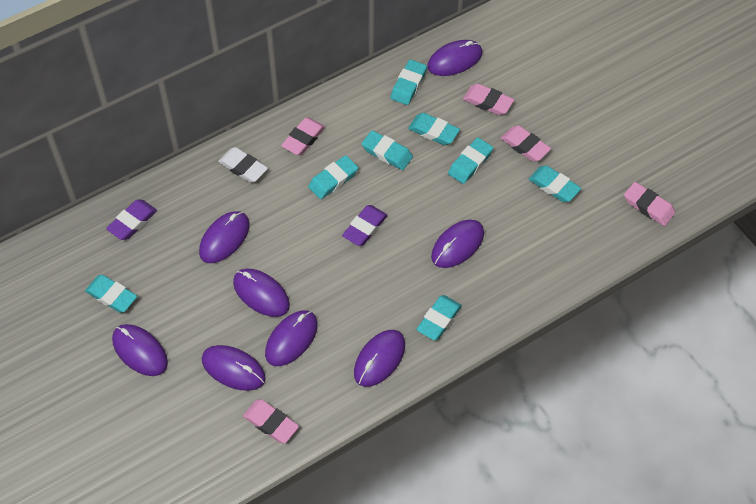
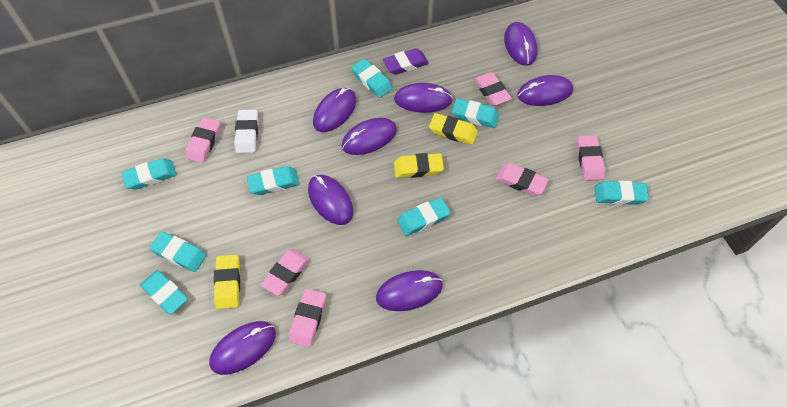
pink eraser: 5 -> 6
purple eraser: 2 -> 1
yellow eraser: 0 -> 3

